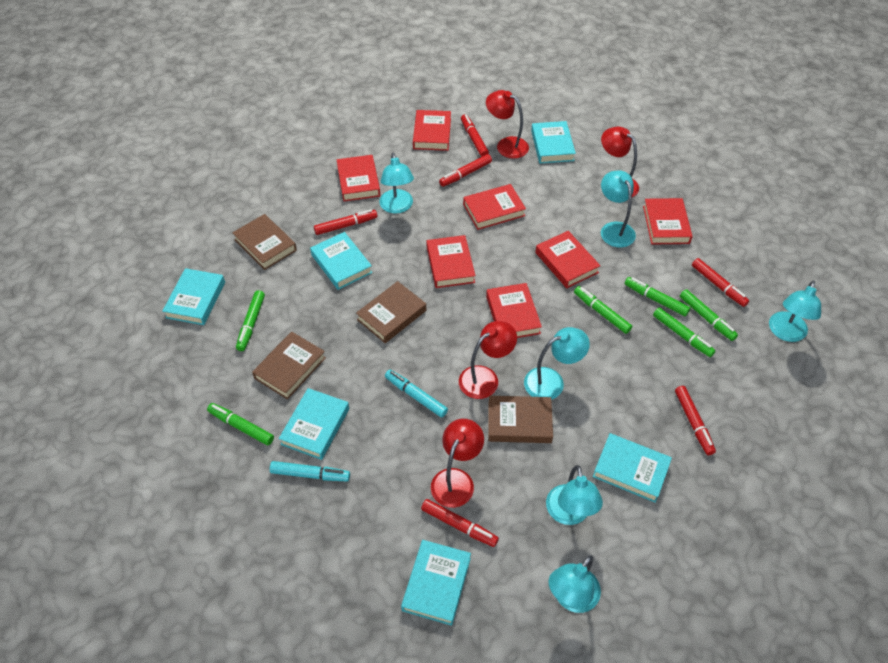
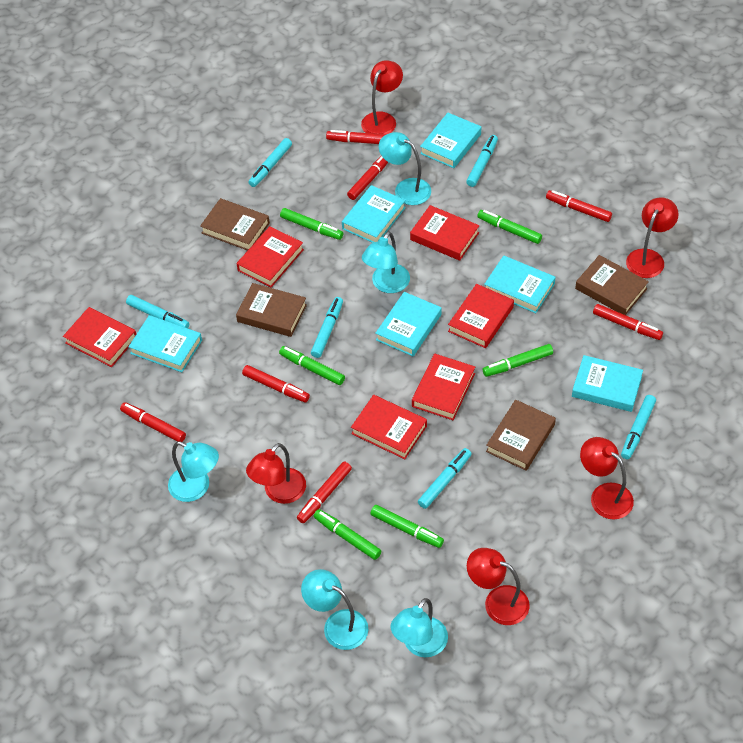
red book: 7 -> 6
red lamp: 4 -> 5
red marker: 6 -> 7
turquoise lamp: 6 -> 5
turquoise marker: 2 -> 6

